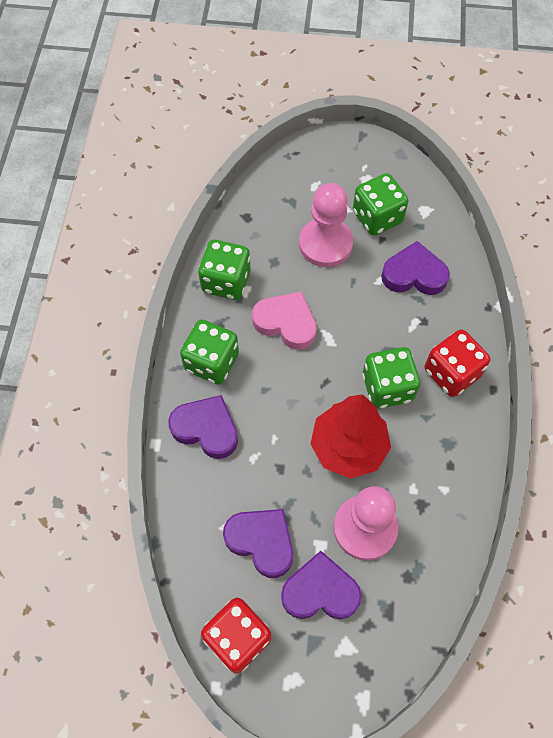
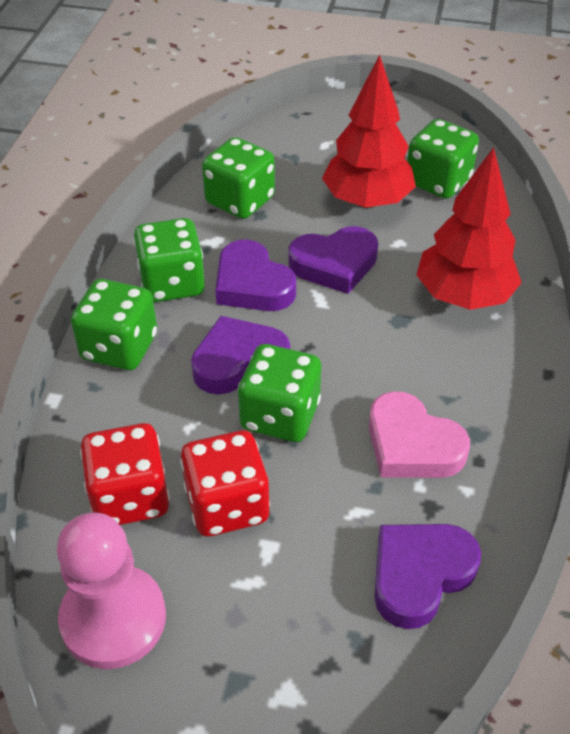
green dice: 4 -> 5
pink pawn: 2 -> 1
red tree: 1 -> 2

